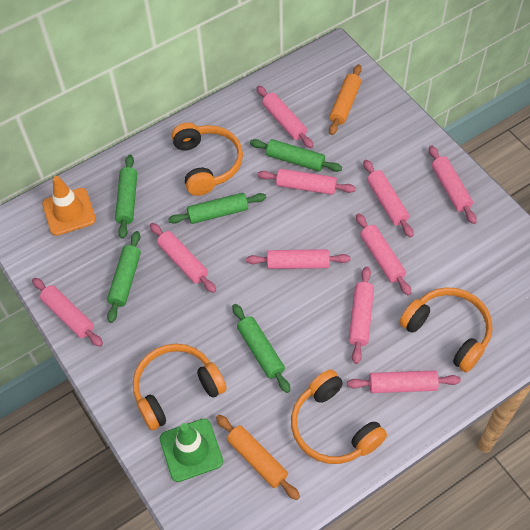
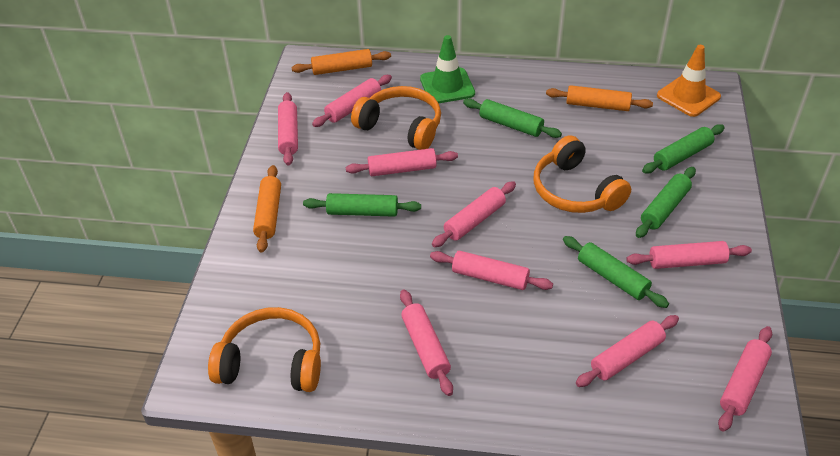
orange headphones: 4 -> 3
orange rolling pin: 2 -> 3
pink rolling pin: 10 -> 9

